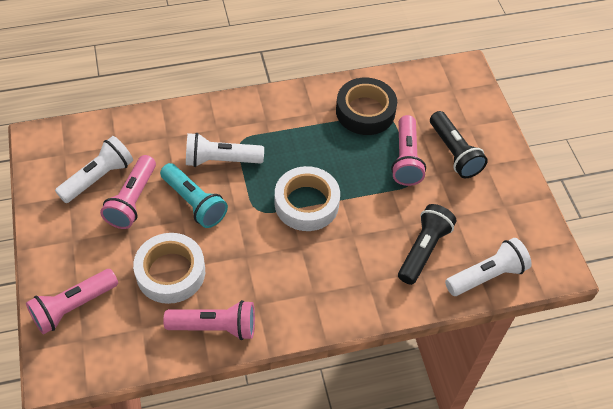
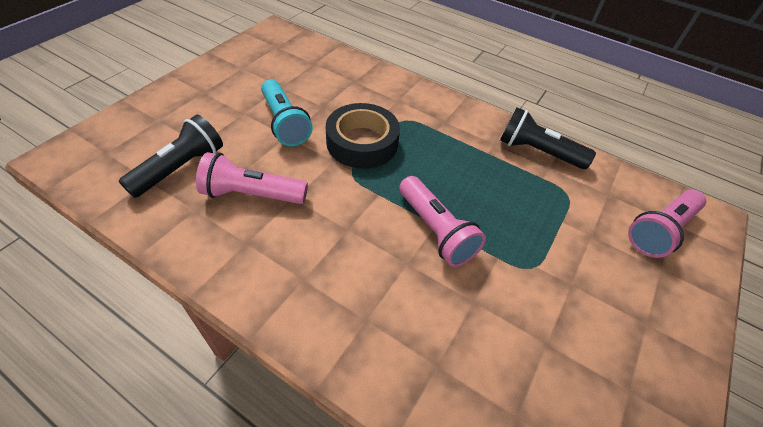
pink flashlight: 4 -> 3
white flashlight: 3 -> 0
white tape: 2 -> 0

